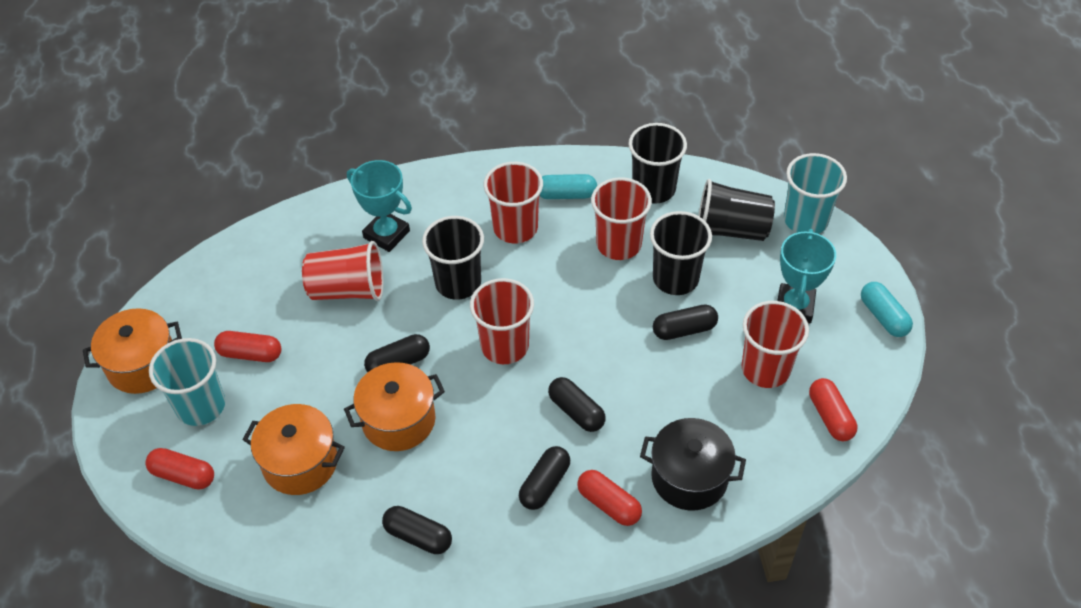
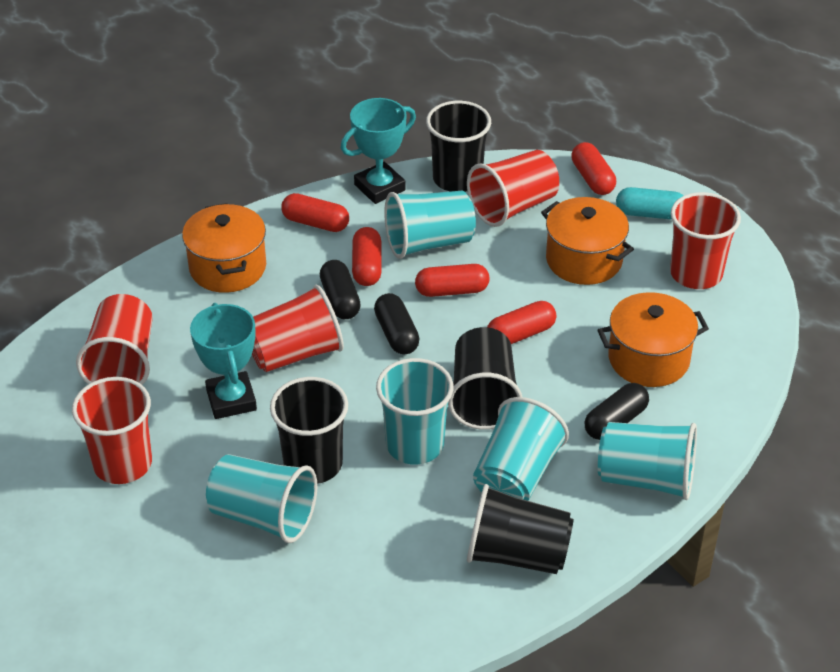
black capsule: 5 -> 3
black pot: 1 -> 0
red capsule: 4 -> 5
turquoise capsule: 2 -> 1
turquoise cup: 2 -> 5

